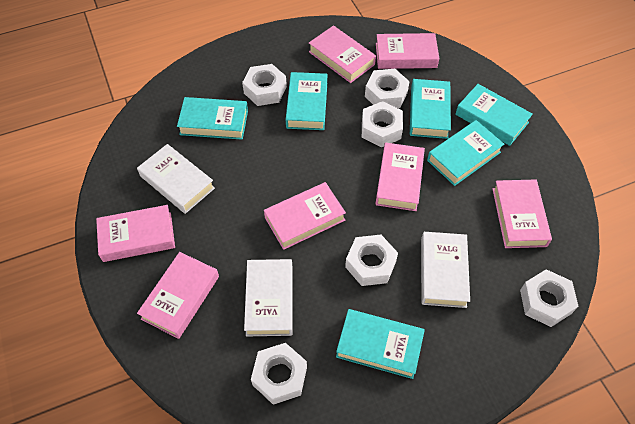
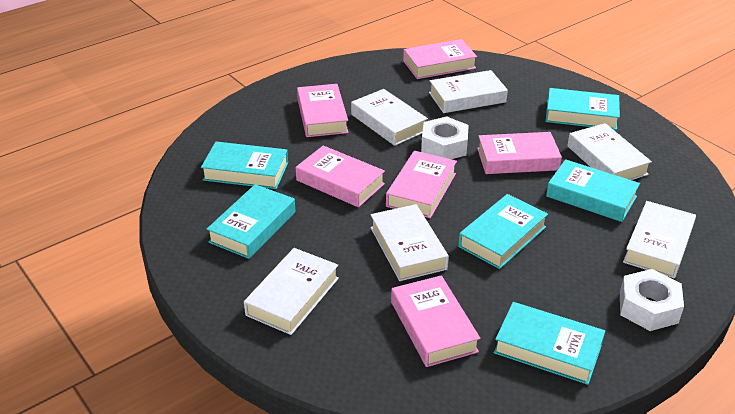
pink book: 7 -> 6
white book: 3 -> 6
white nut: 6 -> 2

